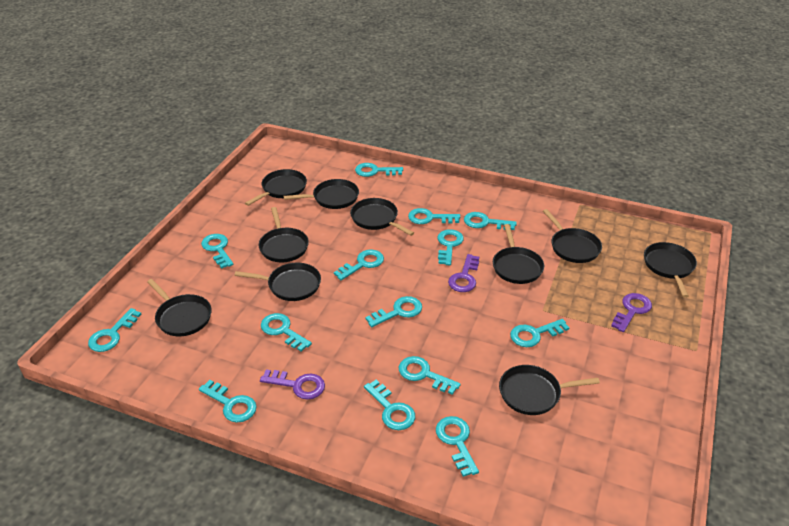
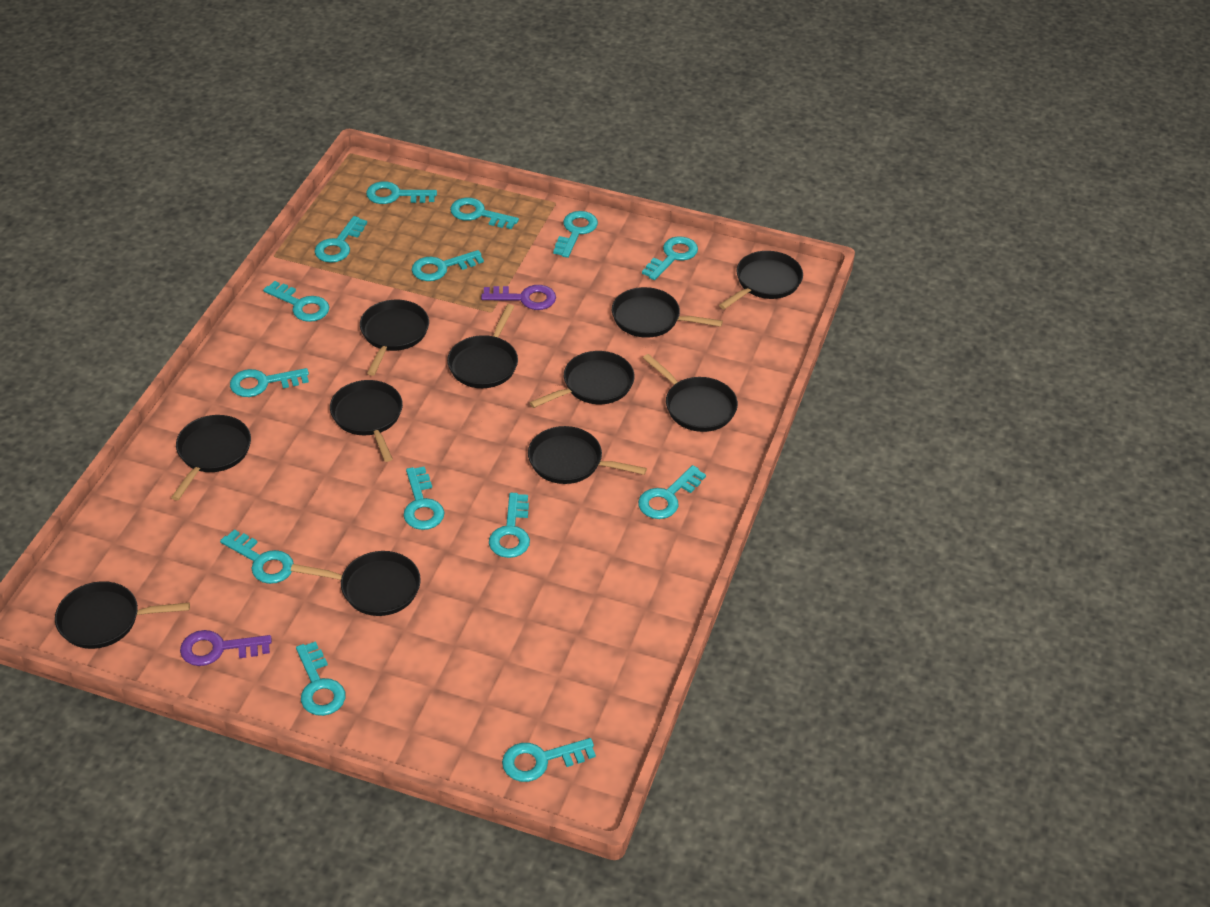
black pan: 10 -> 11
purple key: 3 -> 2

